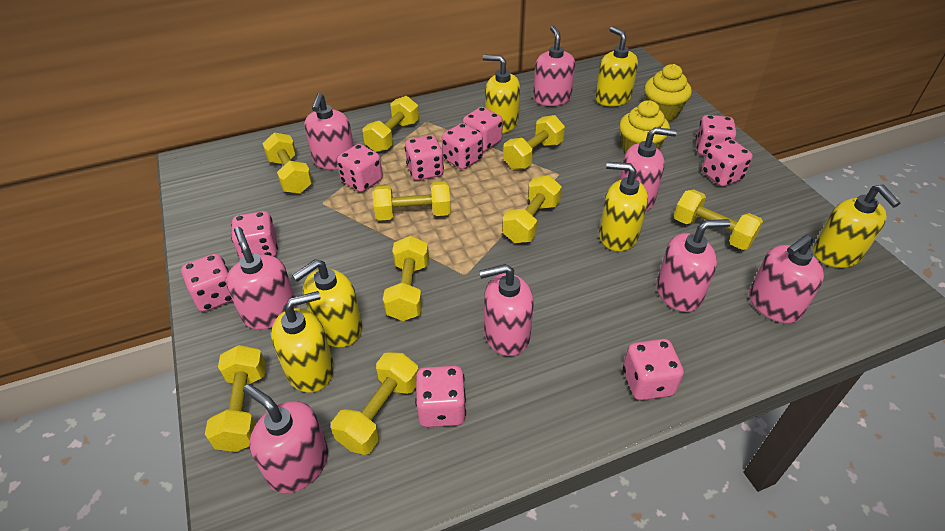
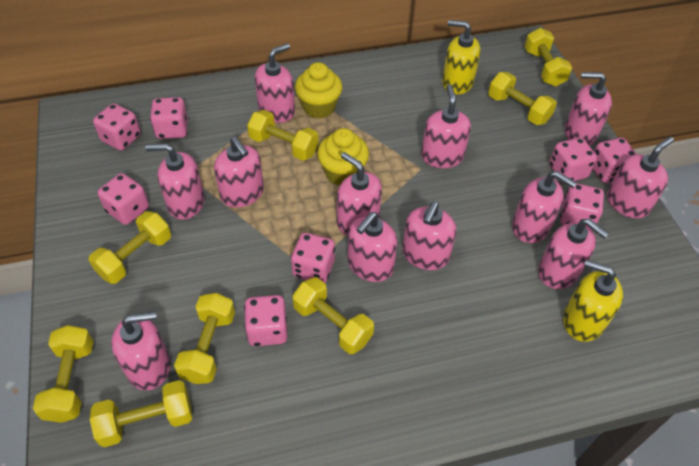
pink dice: 10 -> 8
pink soap dispenser: 8 -> 12
yellow dumbbell: 9 -> 8
yellow soap dispenser: 6 -> 2

